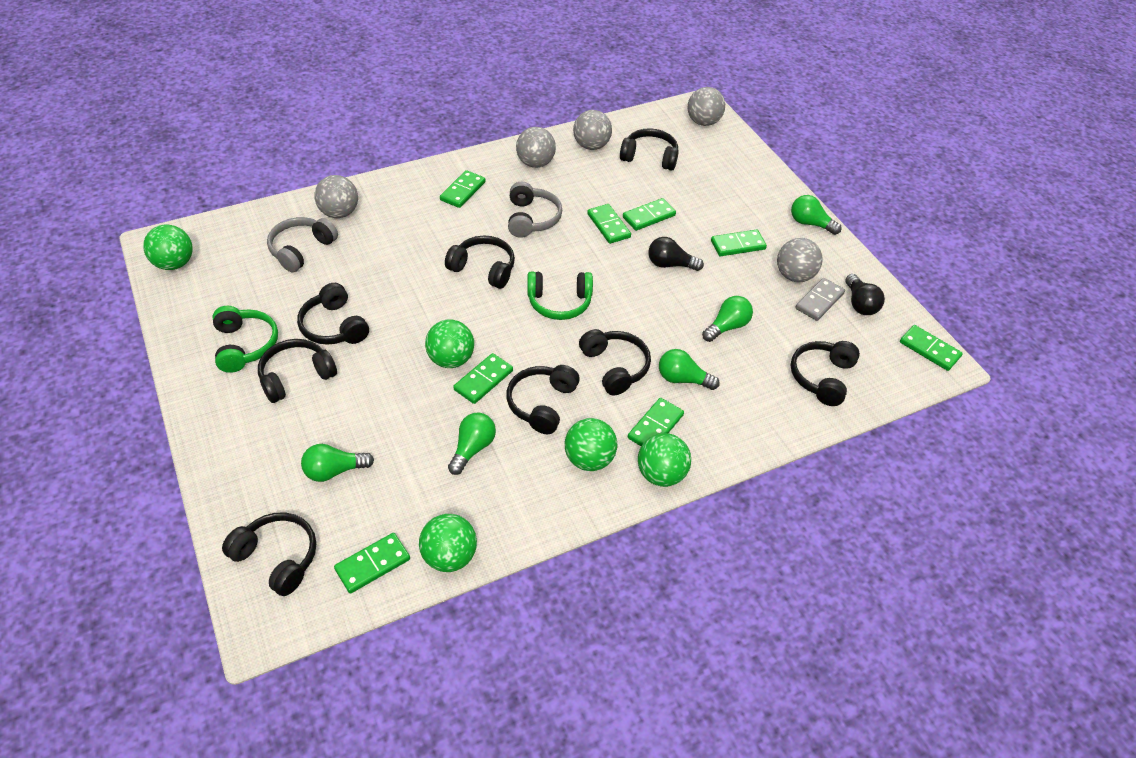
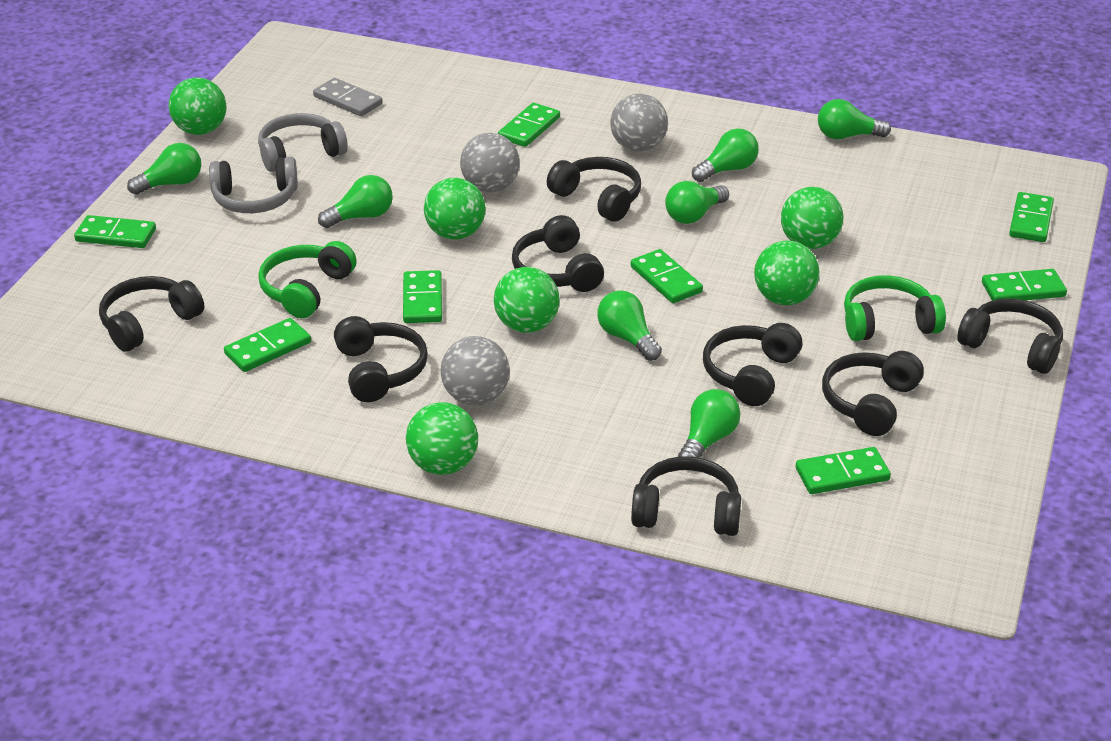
black light bulb: 2 -> 0
green ball: 5 -> 6
green light bulb: 5 -> 7
grey ball: 5 -> 3

